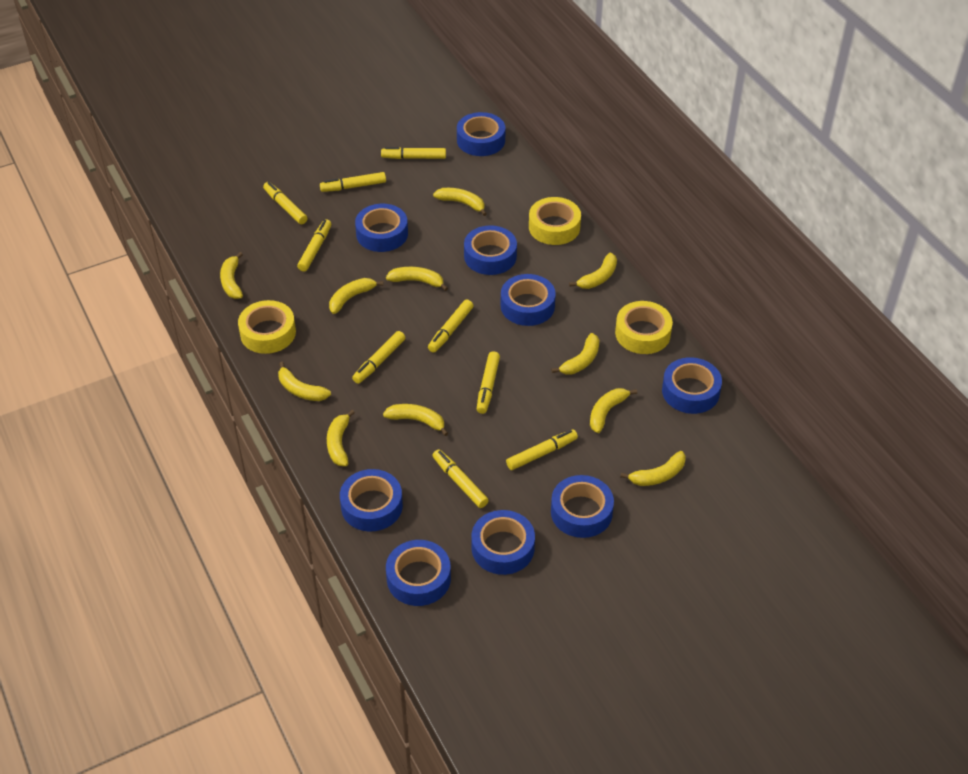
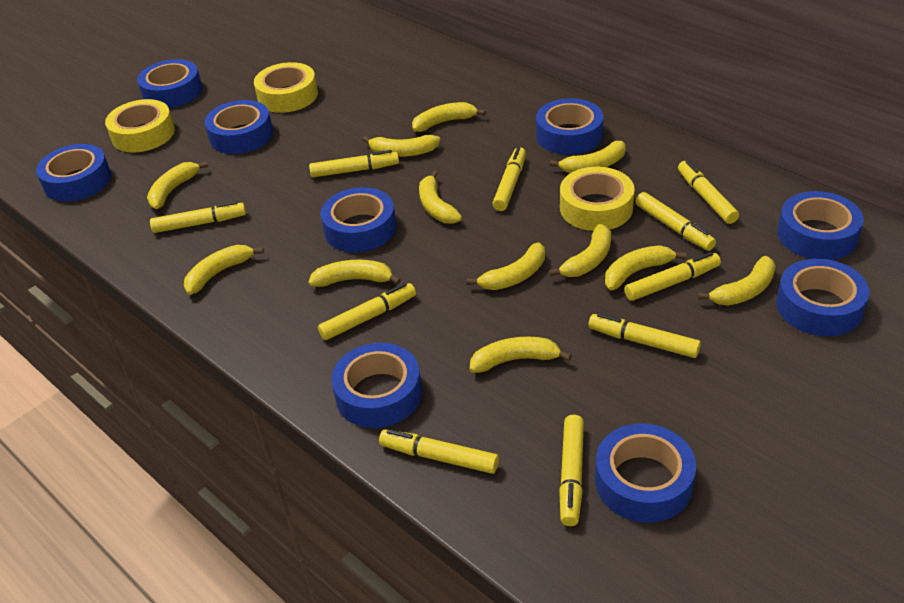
yellow banana: 11 -> 12
yellow marker: 9 -> 10

